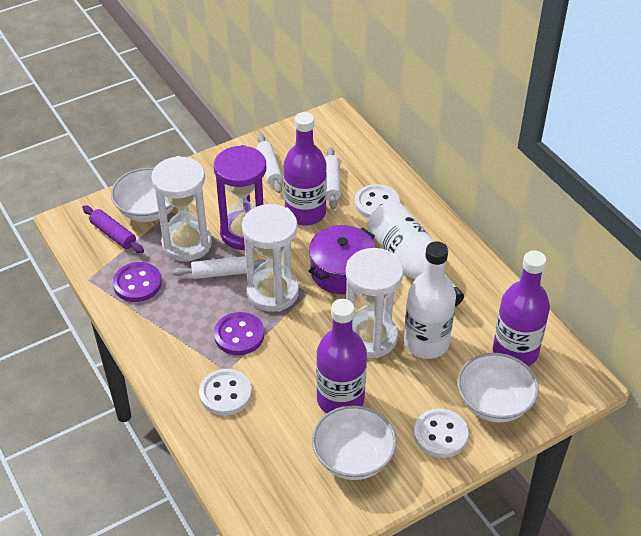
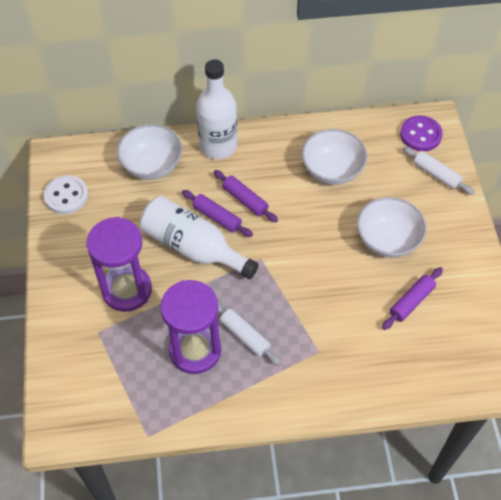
purple bottle: 3 -> 0
purple button: 2 -> 1
purple hourglass: 1 -> 2
purple pot: 1 -> 0
purple rolling pin: 1 -> 3
white button: 3 -> 1
white hourglass: 3 -> 0
white rolling pin: 3 -> 2

